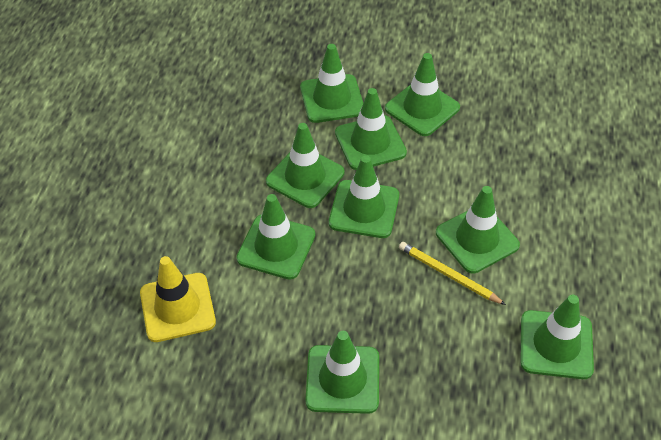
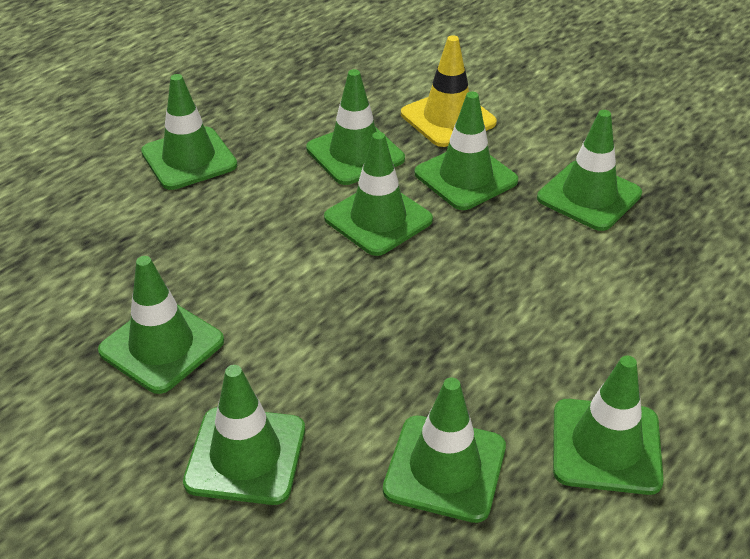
yellow pencil: 1 -> 0

